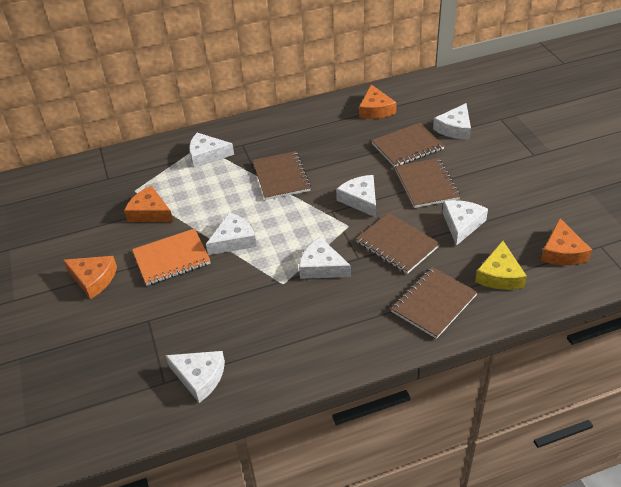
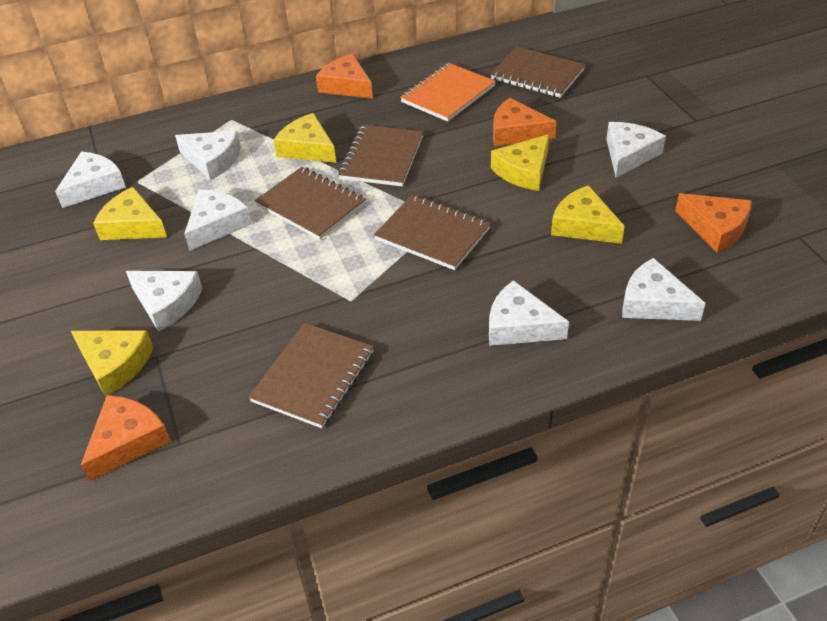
yellow cheese: 1 -> 5

